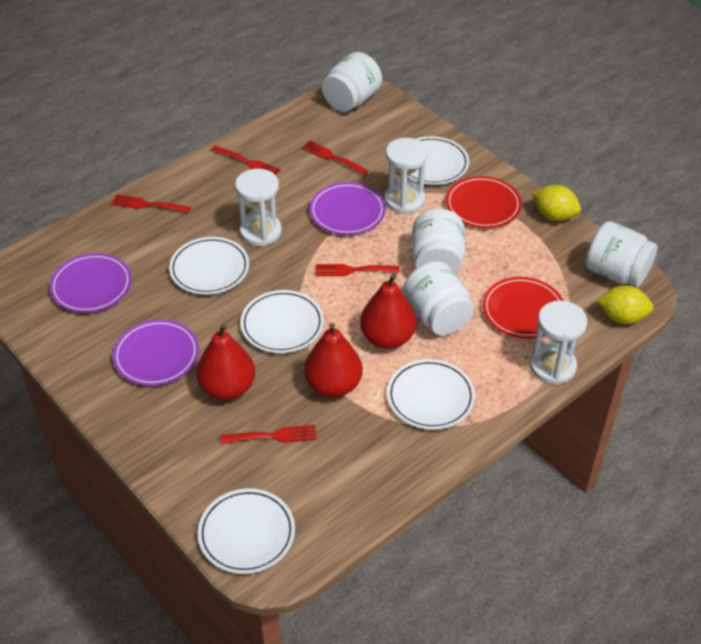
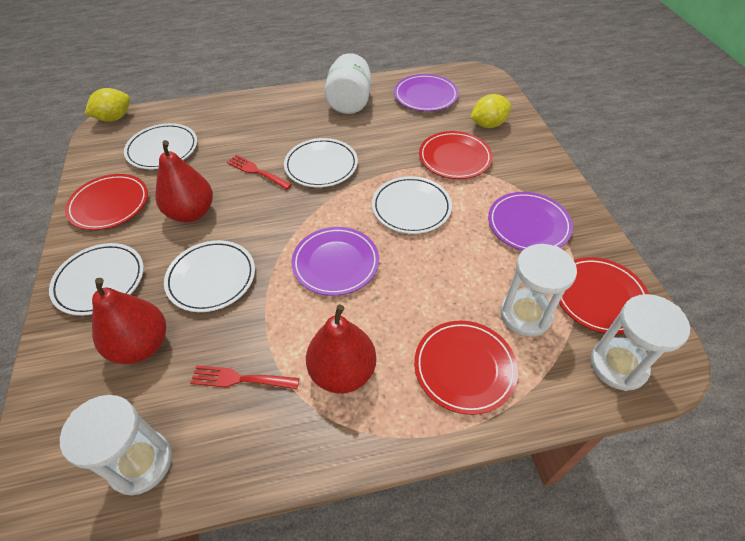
red fork: 5 -> 2
red plate: 2 -> 4
white jar: 4 -> 1

